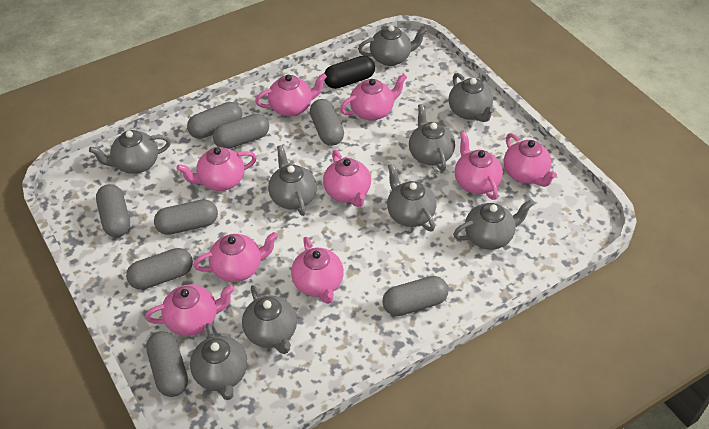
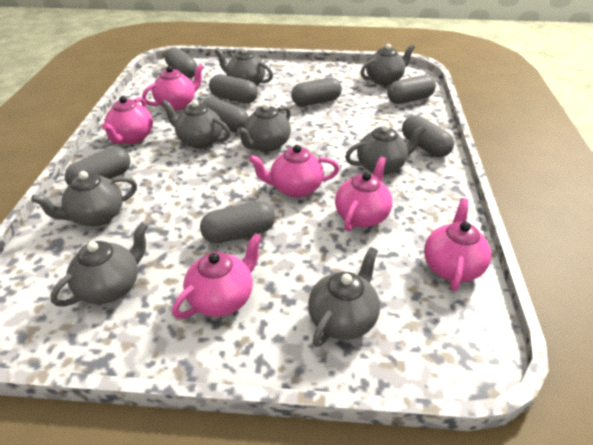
black capsule: 1 -> 0
grey teapot: 9 -> 8
pink teapot: 9 -> 6

